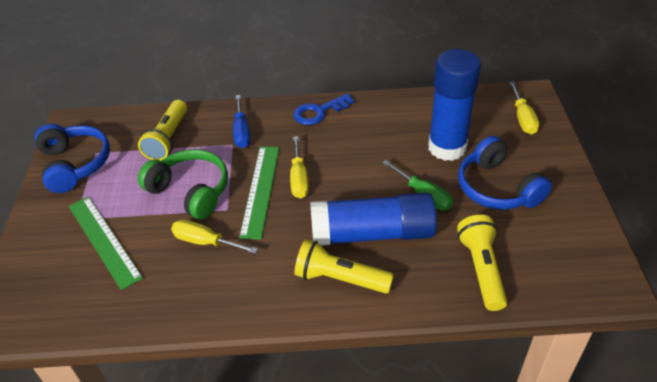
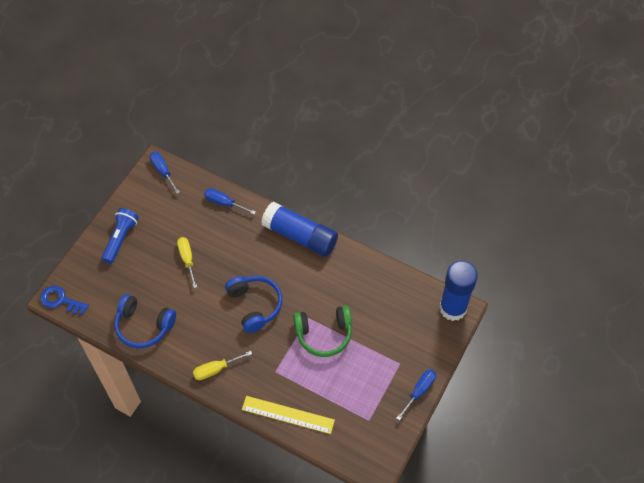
blue flashlight: 0 -> 1
blue screwdriver: 1 -> 3
green ruler: 2 -> 0
green screwdriver: 1 -> 0
yellow flashlight: 3 -> 0
yellow ruler: 0 -> 1
yellow screwdriver: 3 -> 2

